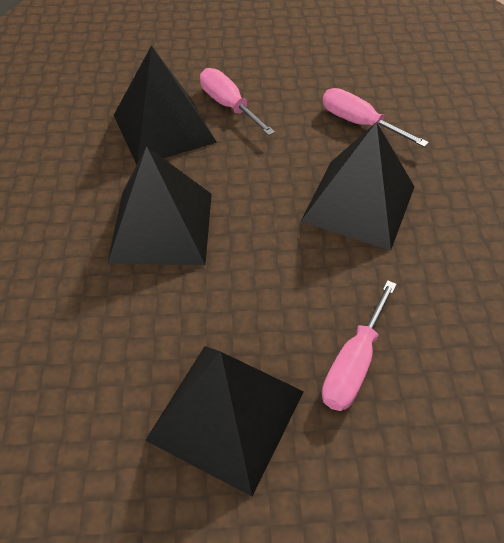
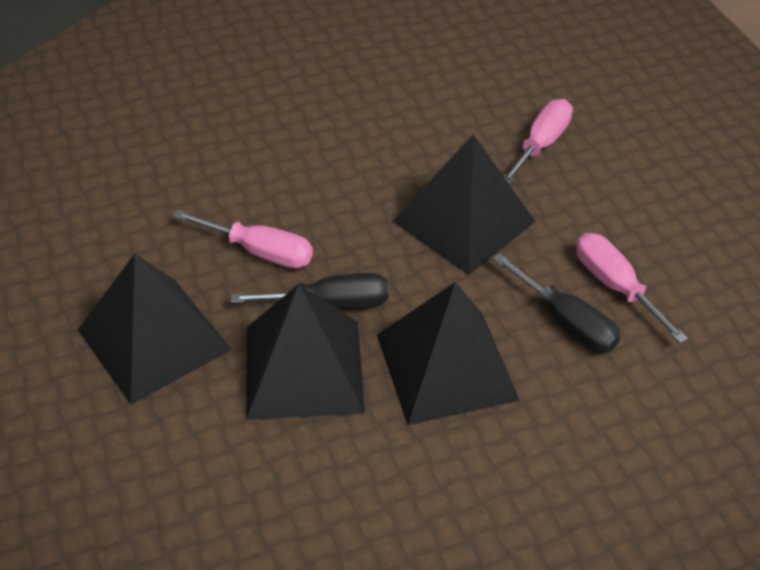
black screwdriver: 0 -> 2

